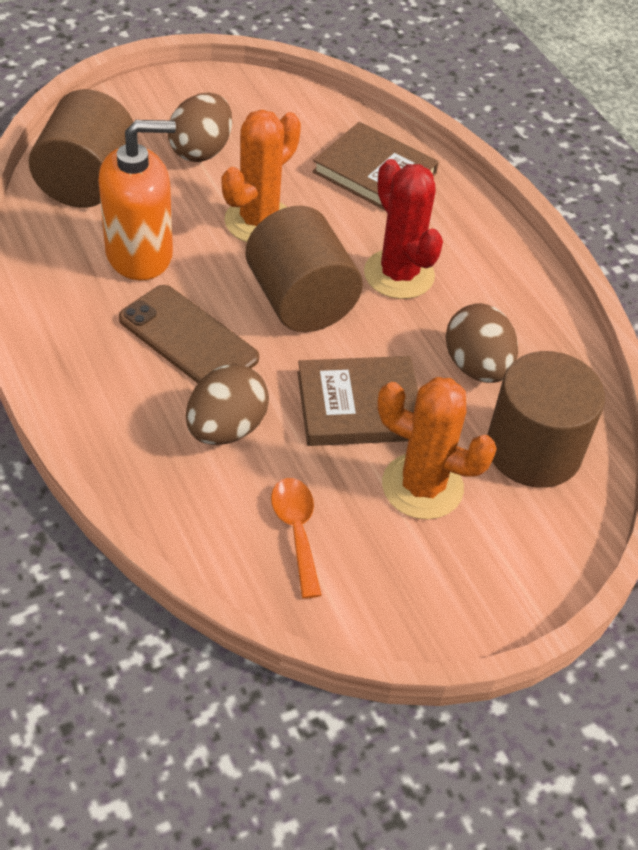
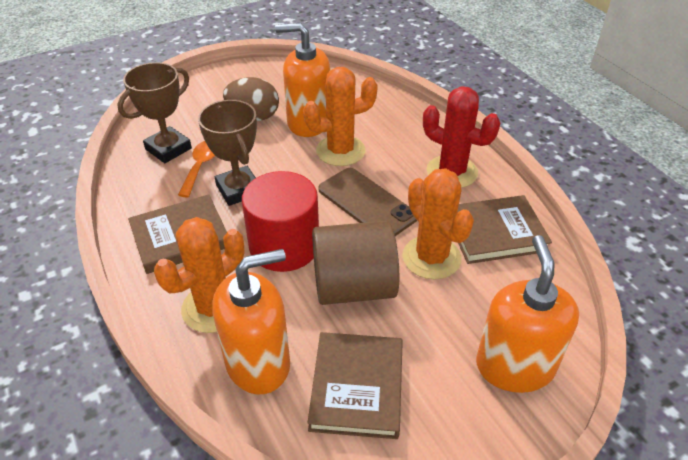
brown book: 2 -> 3
brown cylinder: 3 -> 1
brown egg: 3 -> 1
brown trophy: 0 -> 2
orange cactus: 2 -> 3
orange soap dispenser: 1 -> 3
red cylinder: 0 -> 1

